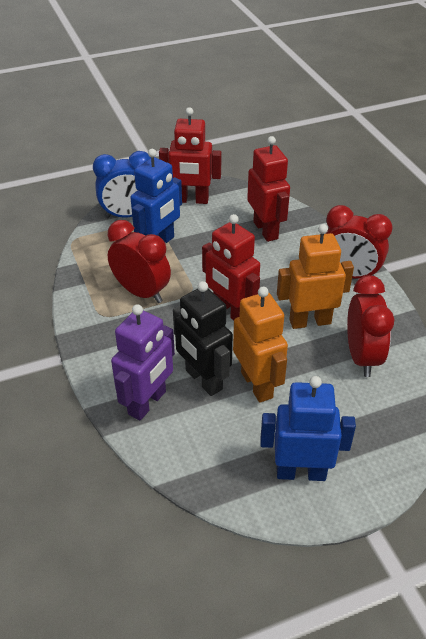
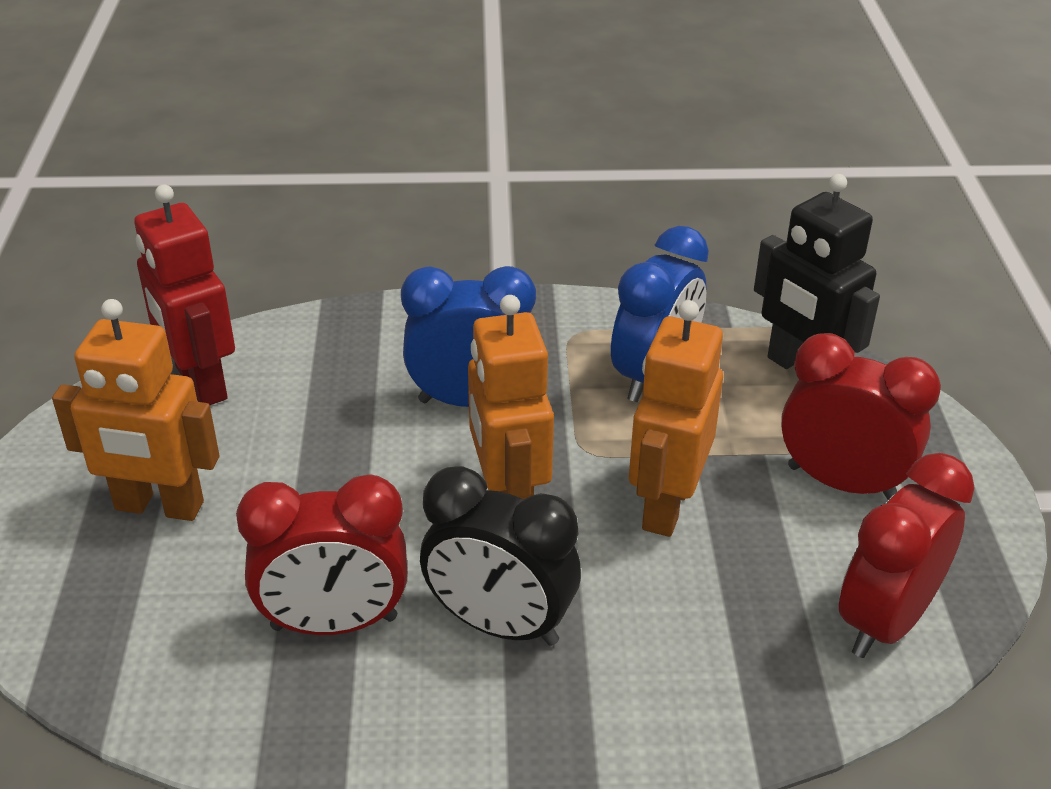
black clock: 0 -> 1
blue clock: 1 -> 2
blue robot: 2 -> 0
orange robot: 2 -> 3
purple robot: 1 -> 0
red robot: 3 -> 1

